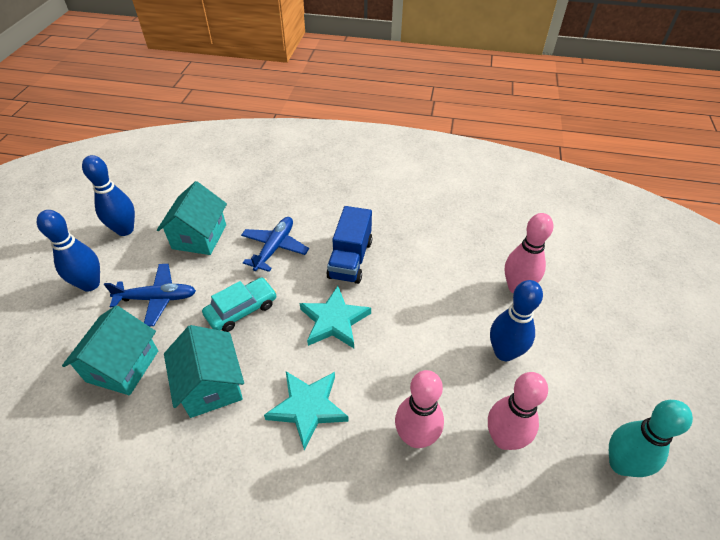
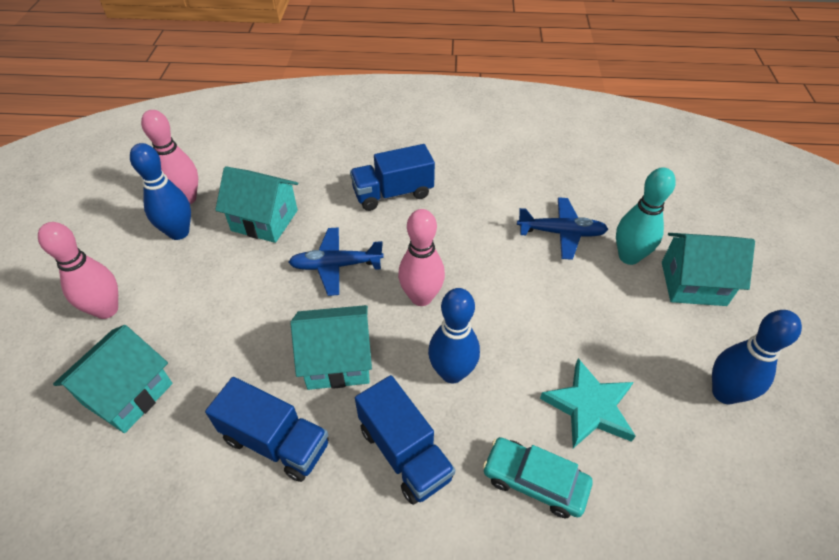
blue truck: 1 -> 3
turquoise house: 3 -> 4
turquoise star: 2 -> 1

